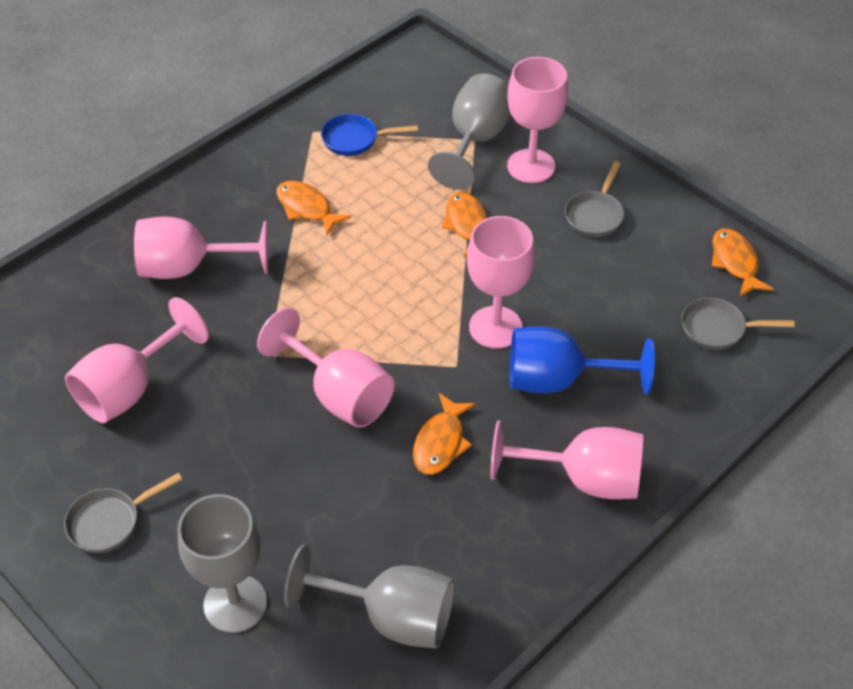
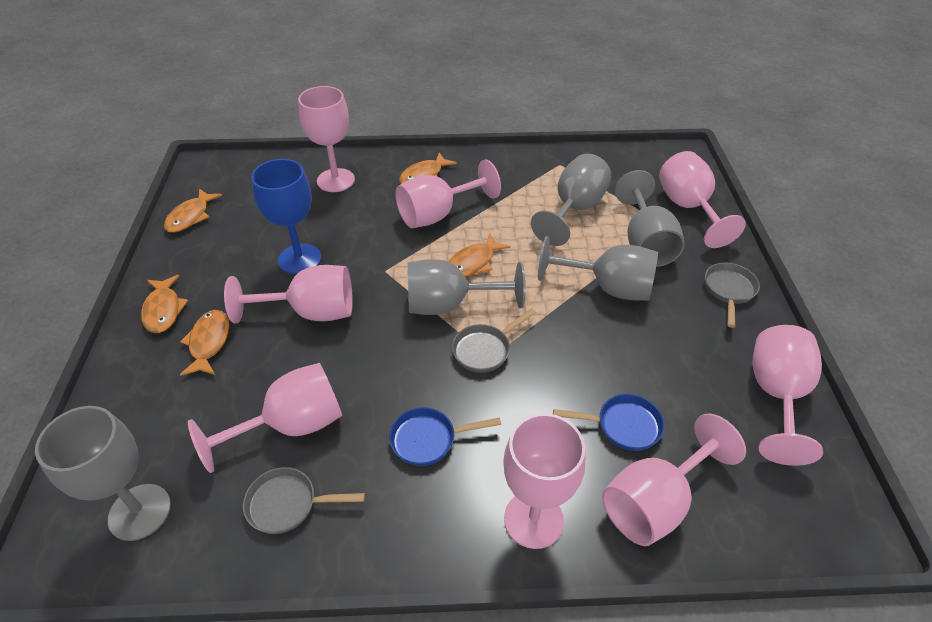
blue pan: 1 -> 2
grey goblet: 3 -> 5
orange fish: 4 -> 5
pink goblet: 6 -> 8

